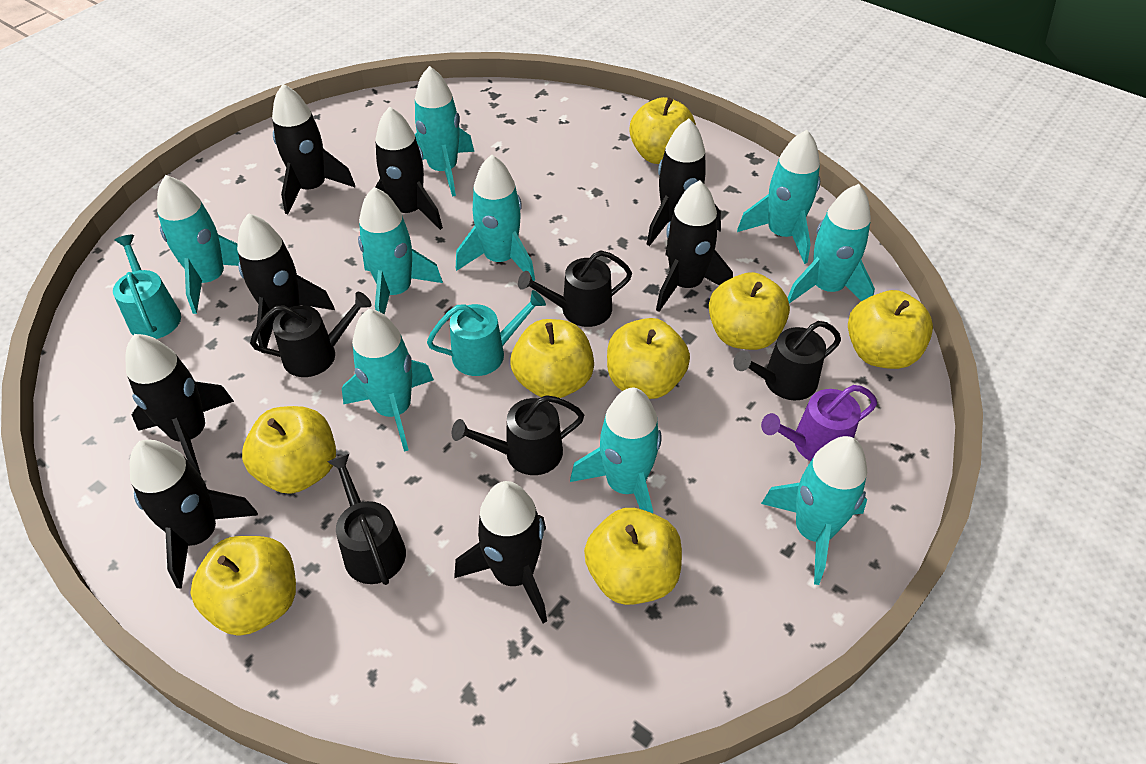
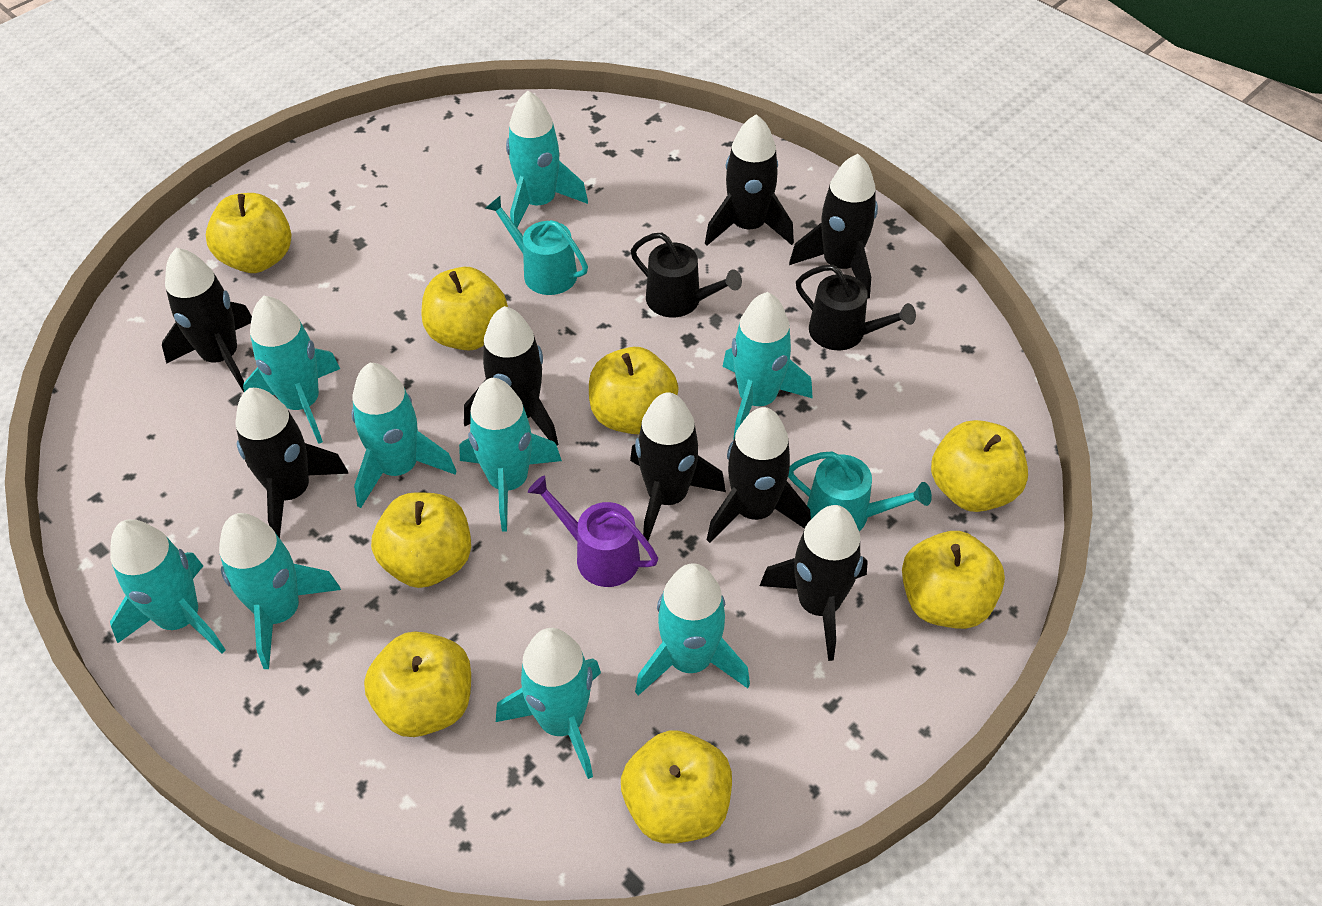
black watering can: 5 -> 2

